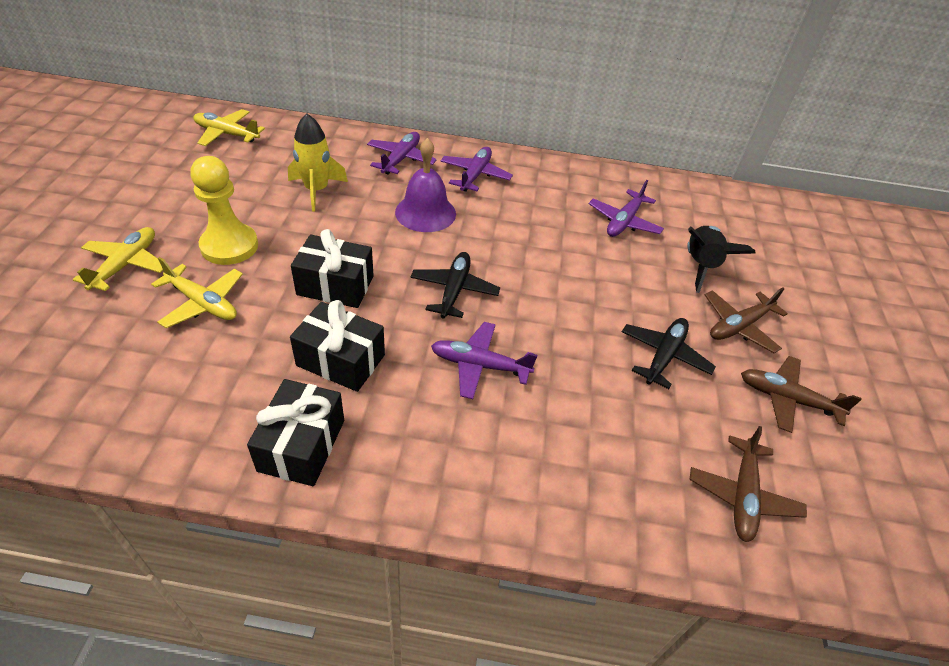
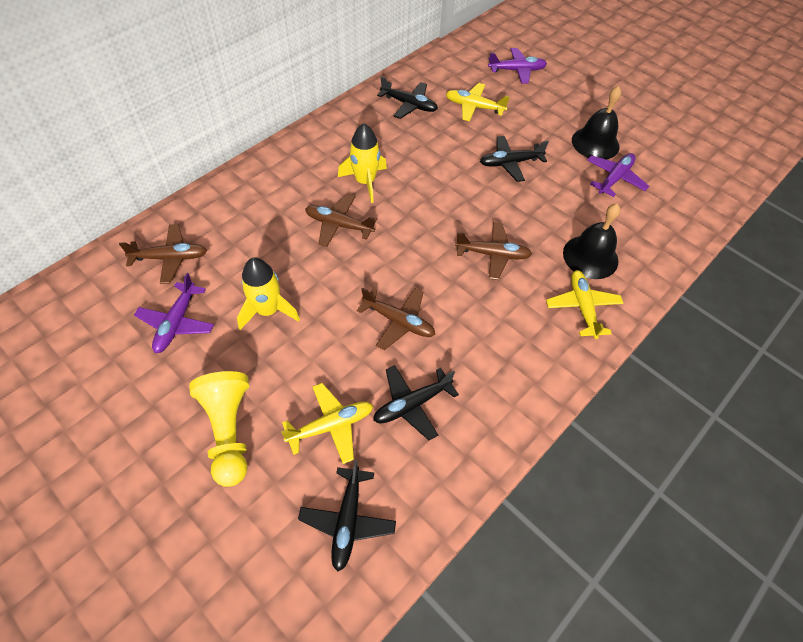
black bell: 0 -> 2
black gift: 3 -> 0
black plane: 2 -> 4
black rocket: 1 -> 0
brown plane: 3 -> 4
purple bell: 1 -> 0
purple plane: 4 -> 3
yellow rocket: 1 -> 2

